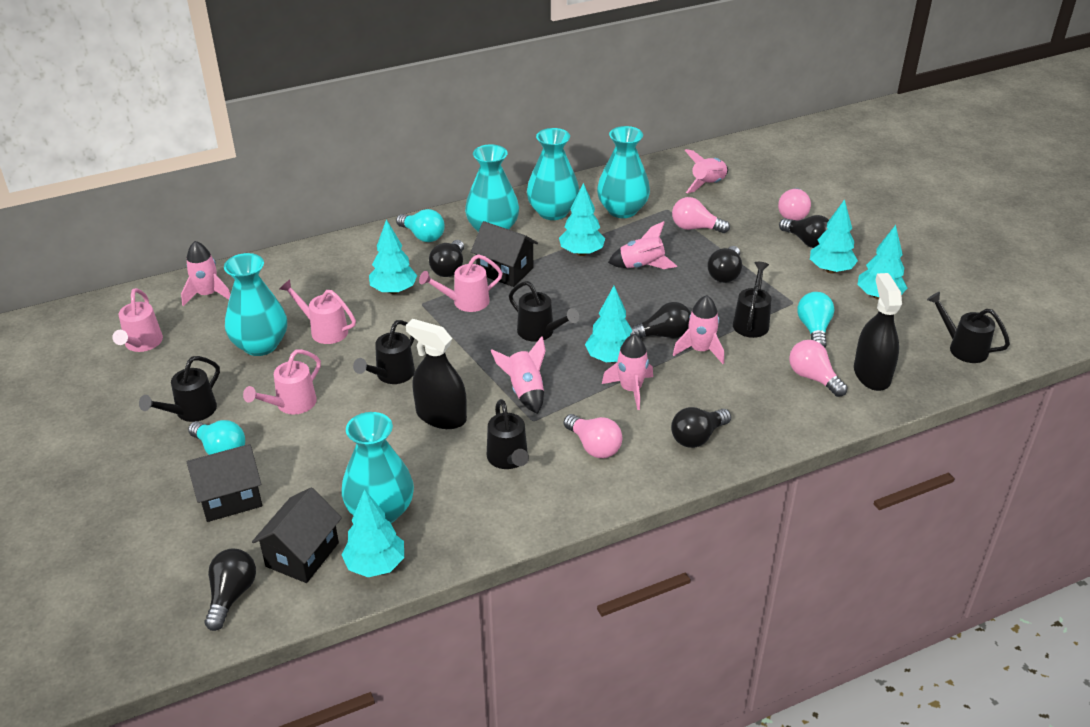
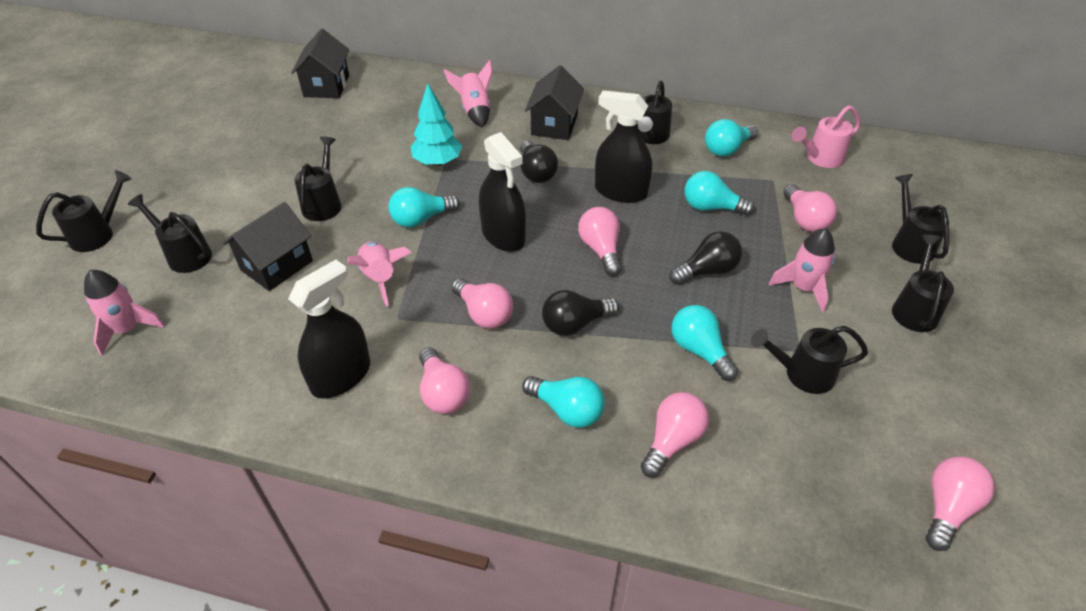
black light bulb: 6 -> 3
black spray bottle: 2 -> 3
black watering can: 6 -> 7
pink light bulb: 4 -> 6
pink rocket: 6 -> 4
pink watering can: 4 -> 1
turquoise light bulb: 3 -> 5
turquoise tree: 6 -> 1
turquoise vase: 5 -> 0

